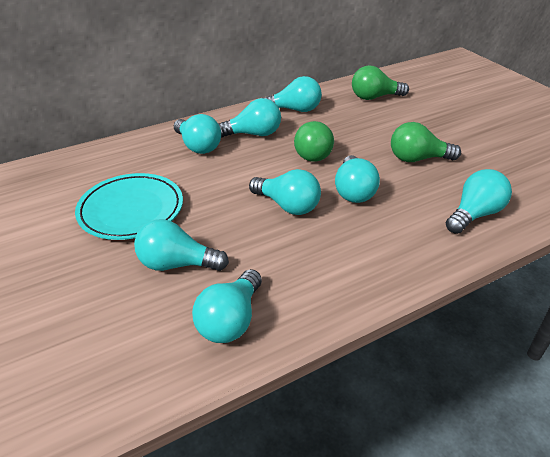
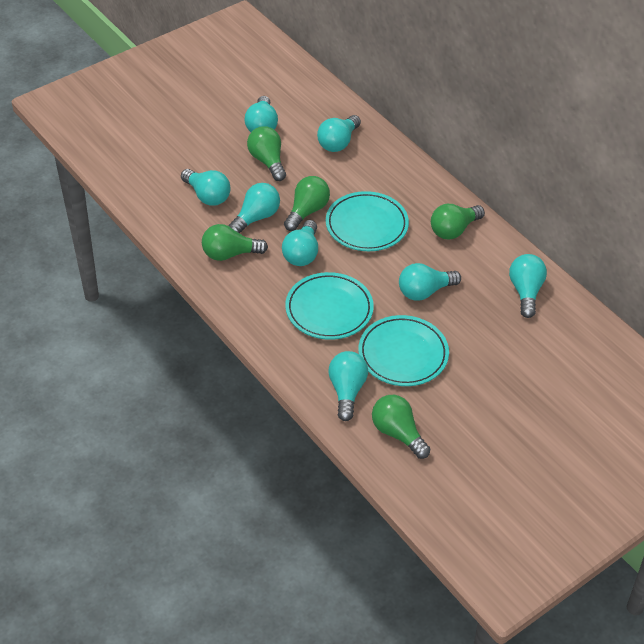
green light bulb: 3 -> 5
turquoise plate: 1 -> 3

